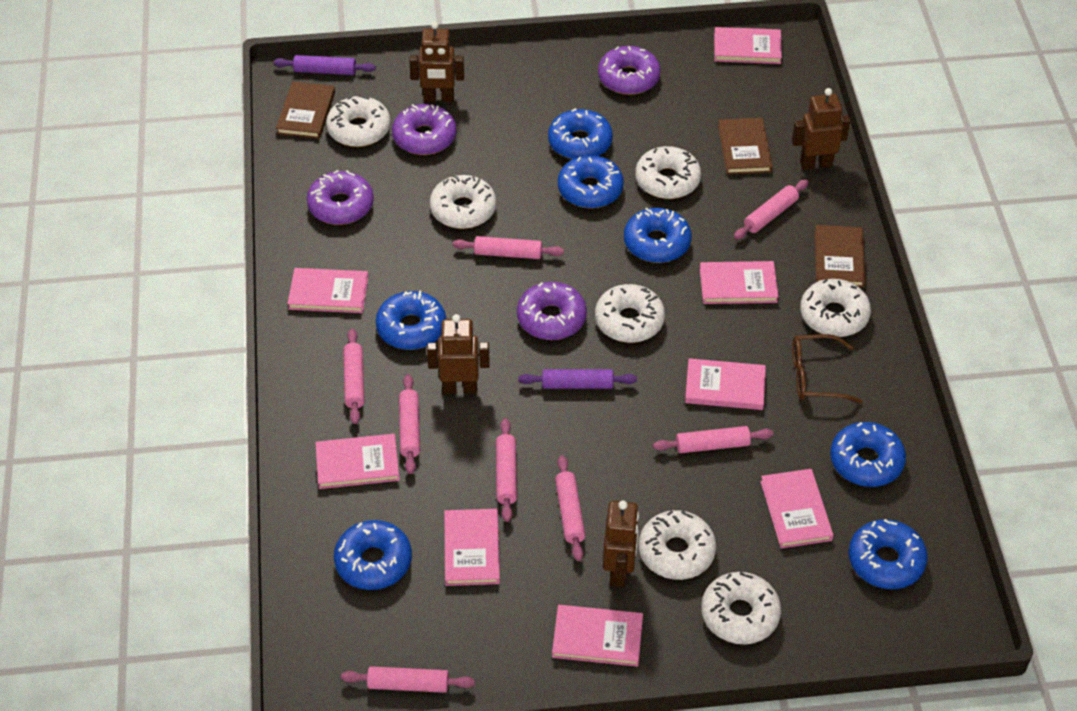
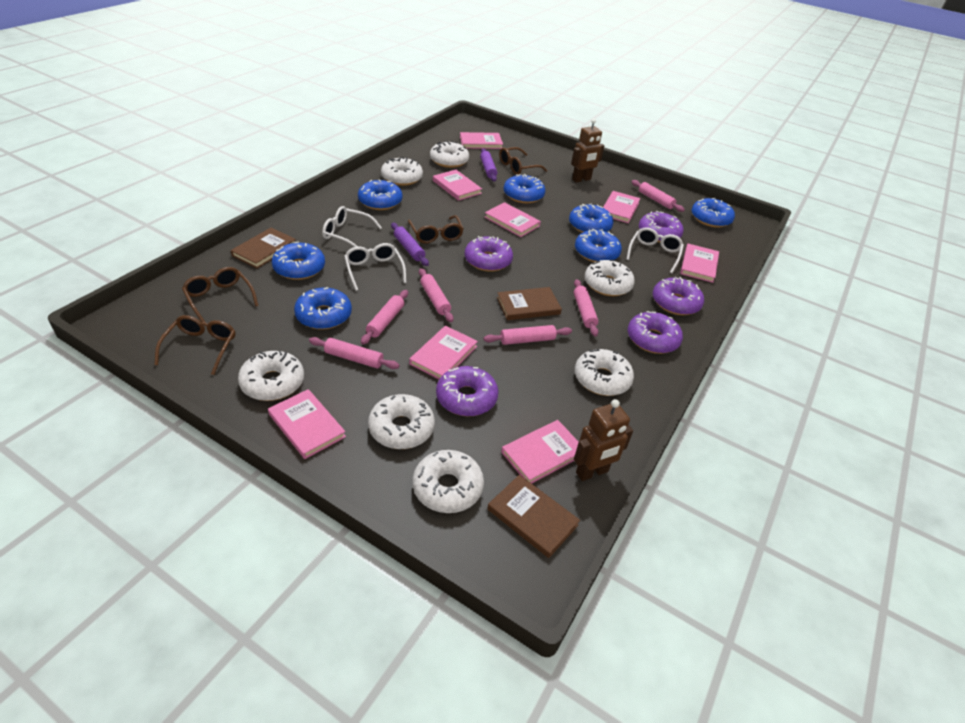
brown glasses: 1 -> 4
brown robot: 4 -> 2
pink rolling pin: 8 -> 6
purple donut: 4 -> 5
white glasses: 0 -> 3

